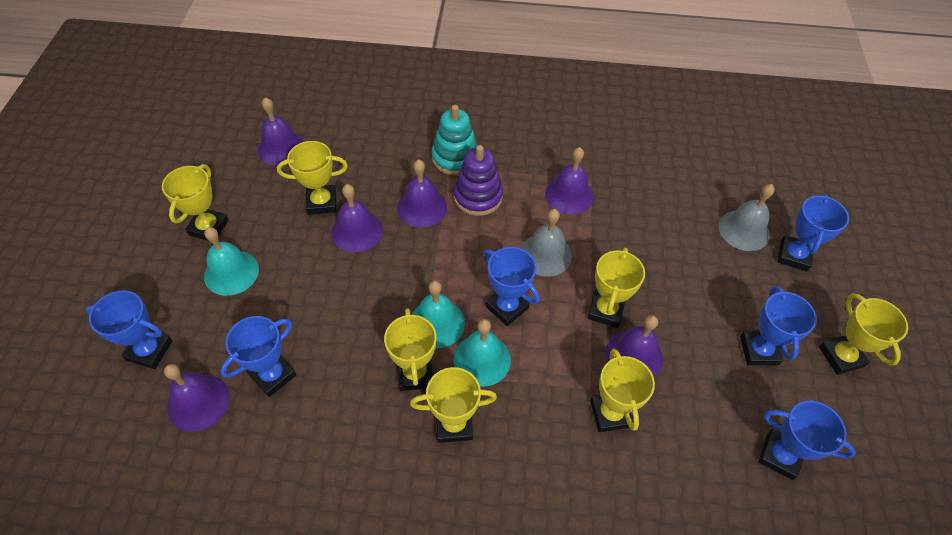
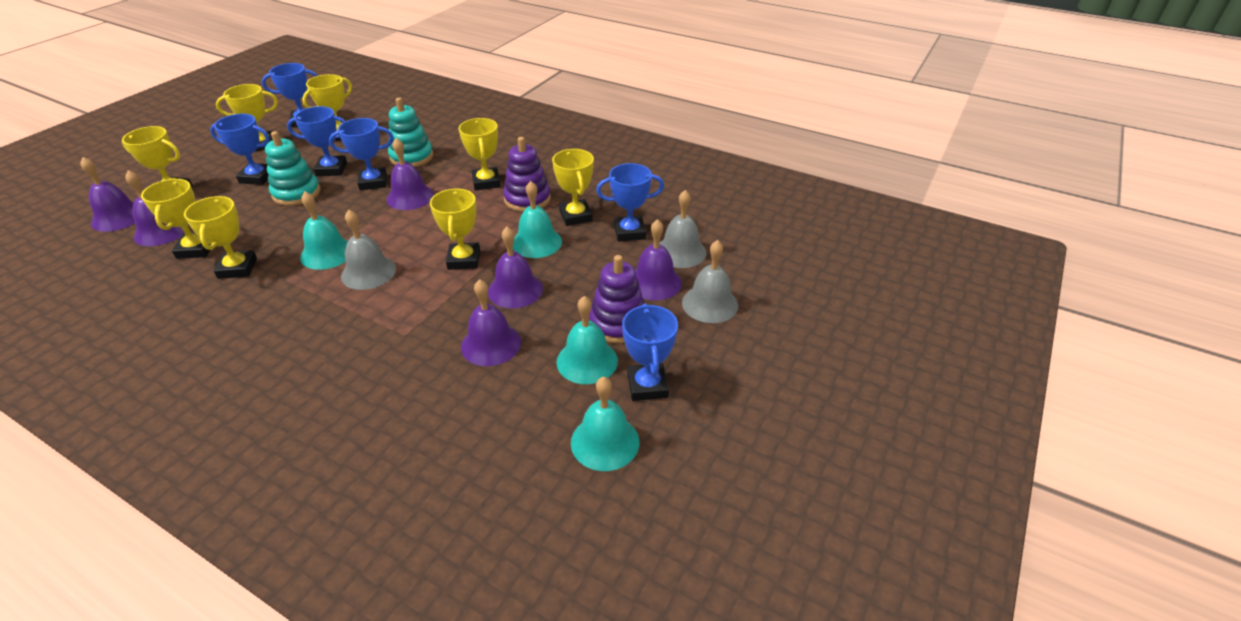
grey bell: 2 -> 3
purple stacking toy: 1 -> 2
turquoise bell: 3 -> 4
turquoise stacking toy: 1 -> 2
yellow trophy: 7 -> 8

